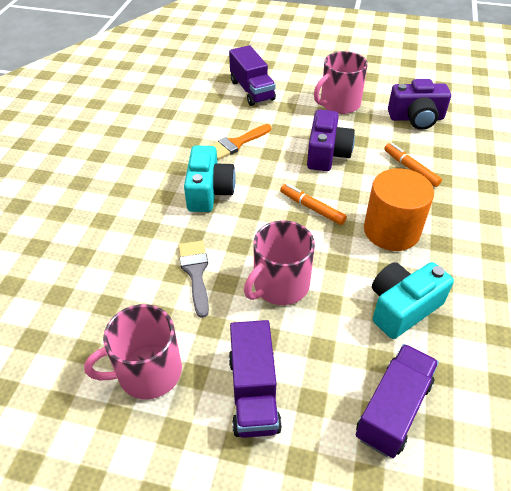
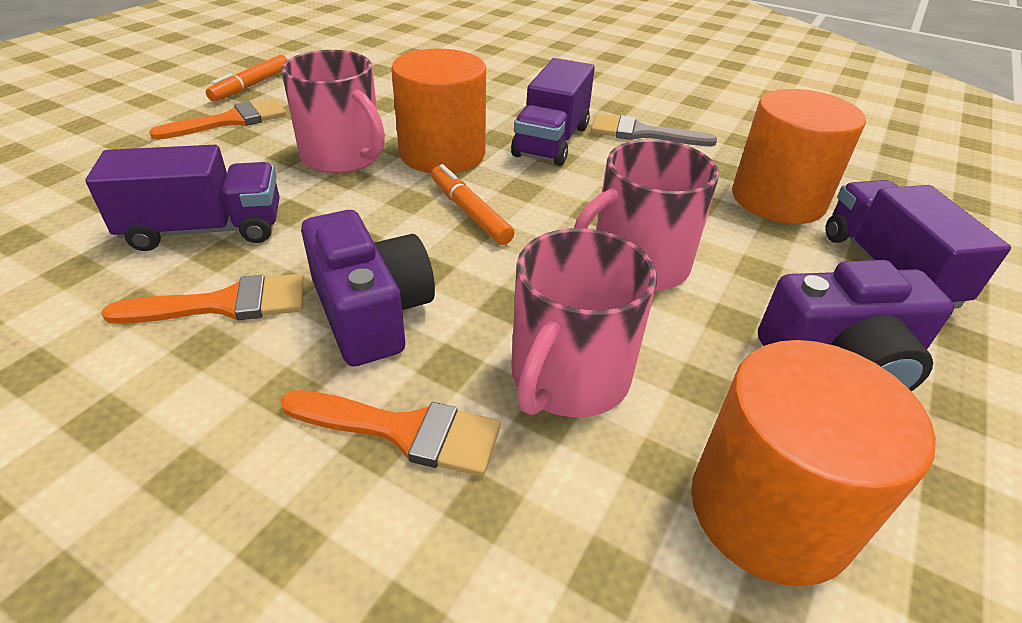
orange brush: 1 -> 3
orange cylinder: 1 -> 3
turquoise camera: 2 -> 0

